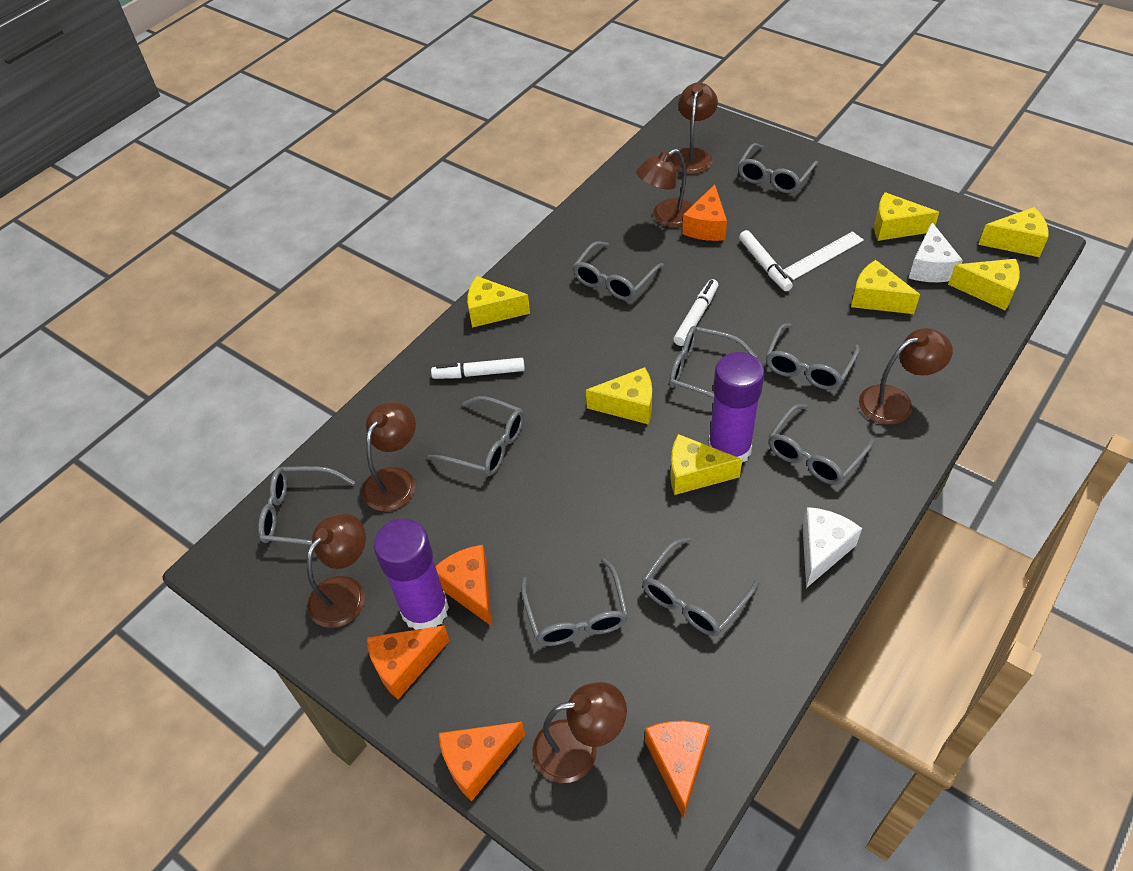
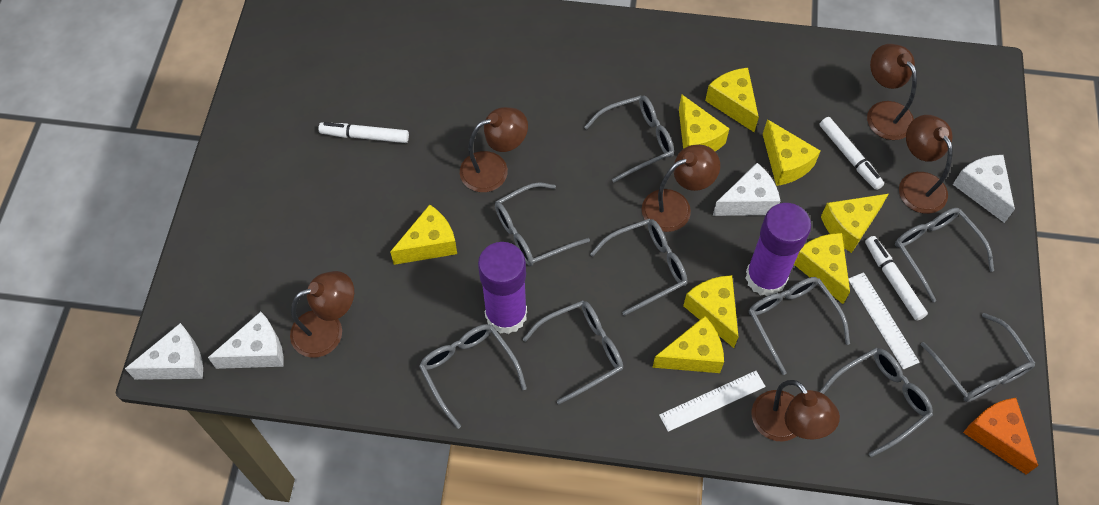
orange cheese: 5 -> 1
white cheese: 2 -> 4
white ruler: 1 -> 2
yellow cheese: 7 -> 8

